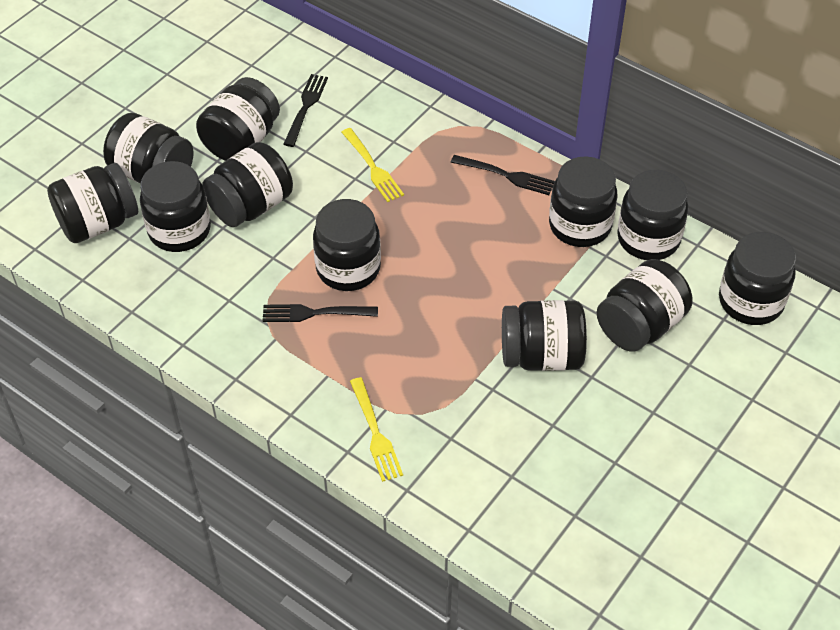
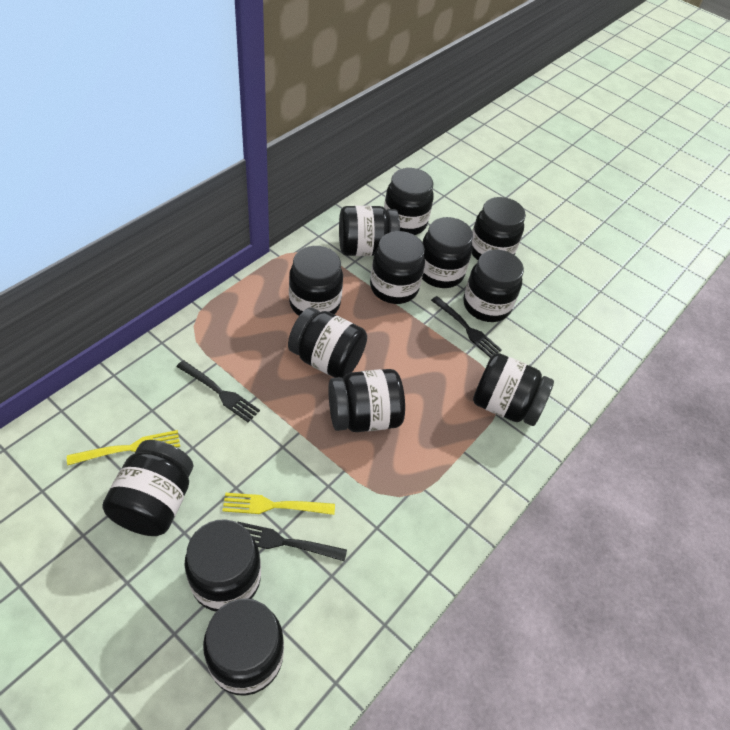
black jar: 11 -> 13

